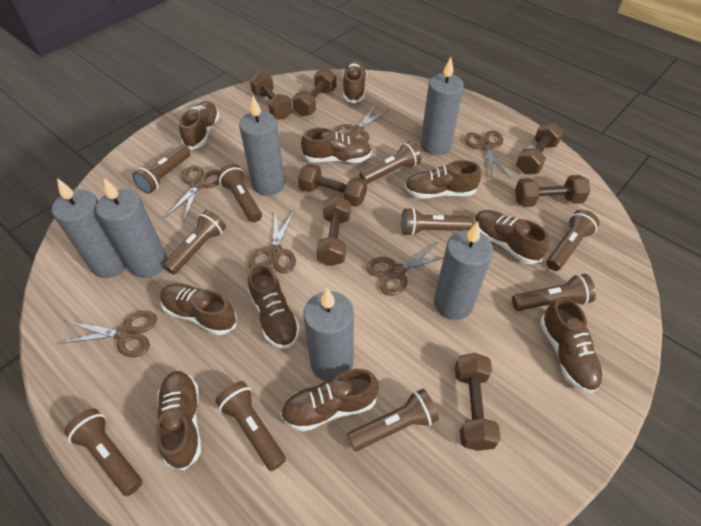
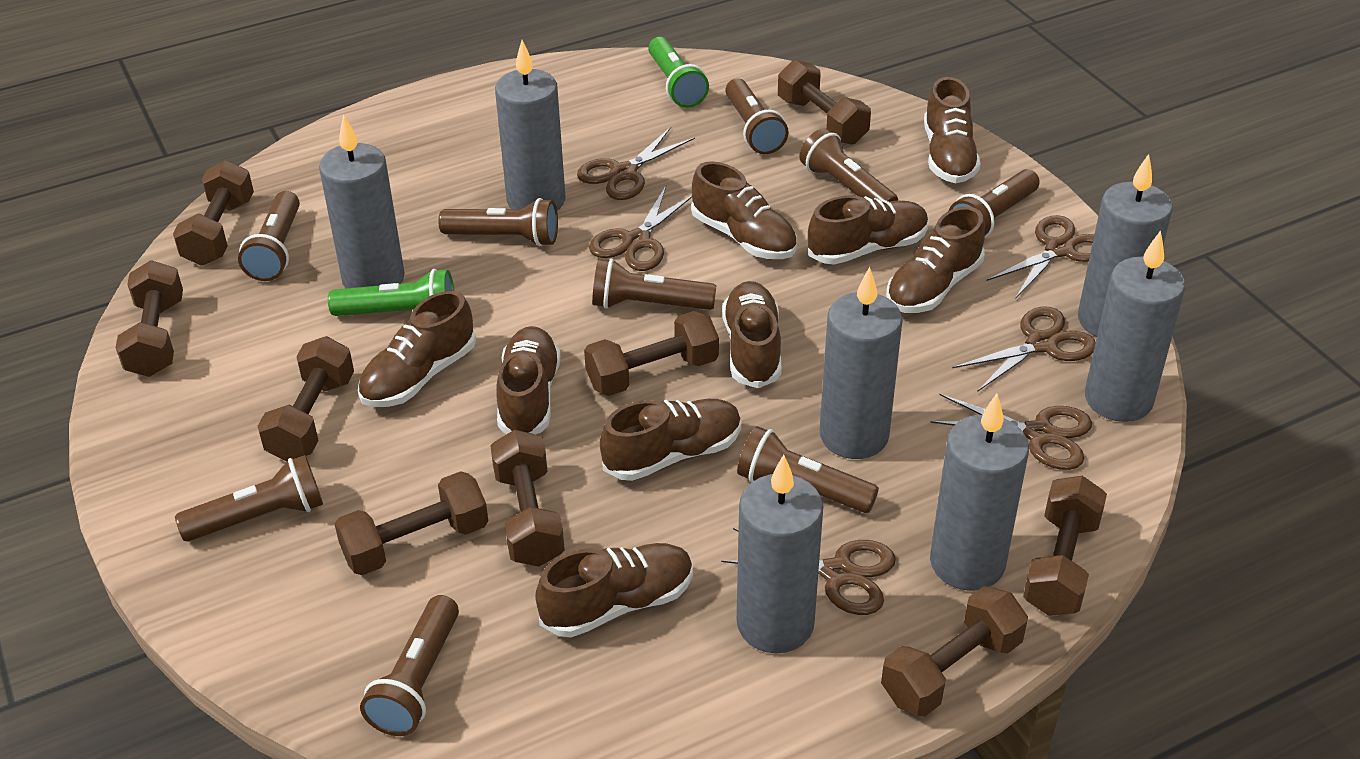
brown dumbbell: 7 -> 9
brown flashlight: 10 -> 9
brown shoe: 10 -> 9
green flashlight: 0 -> 2
grey candle: 6 -> 7

